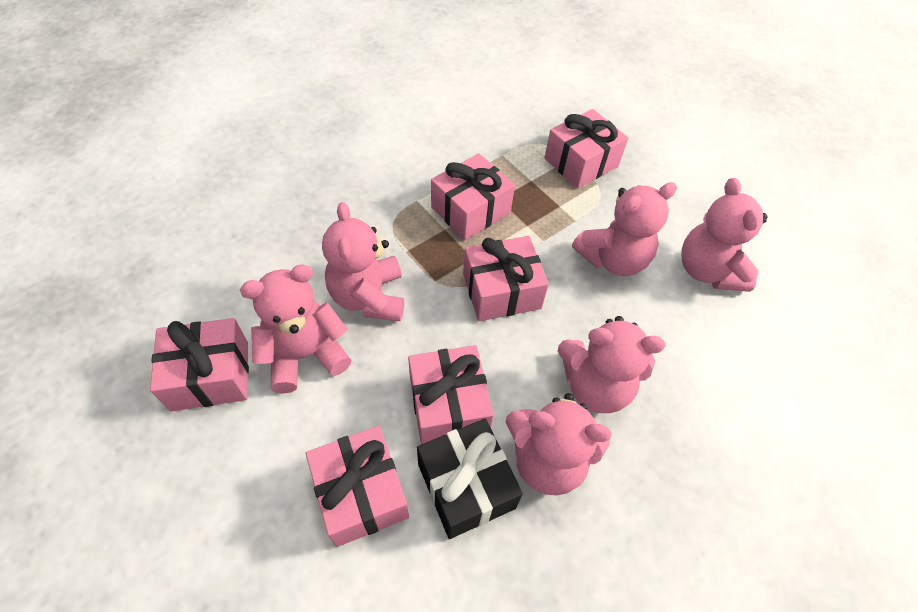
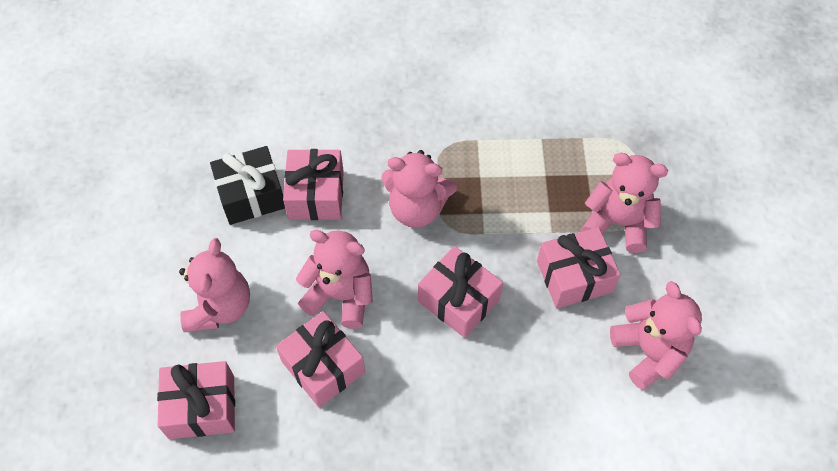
pink gift: 6 -> 5
pink teddy bear: 6 -> 5

